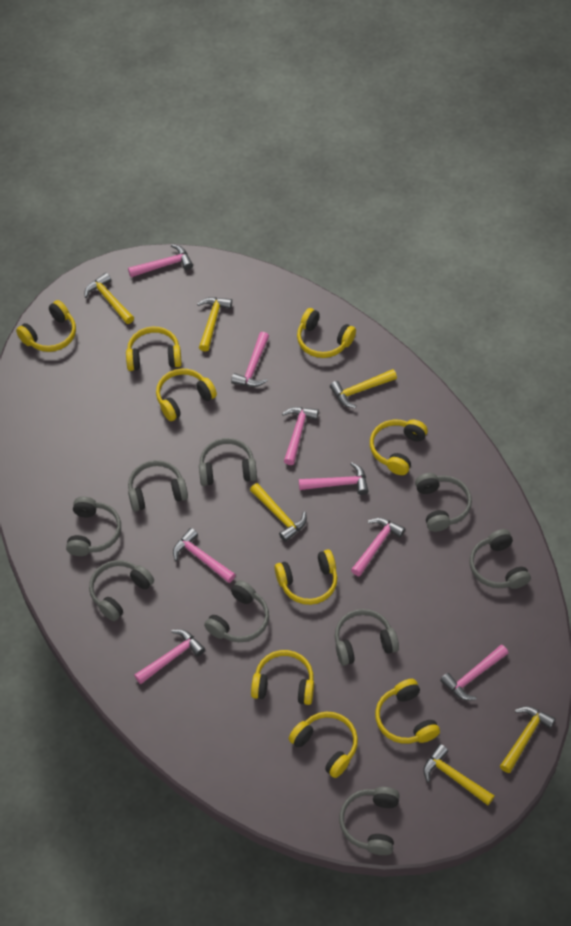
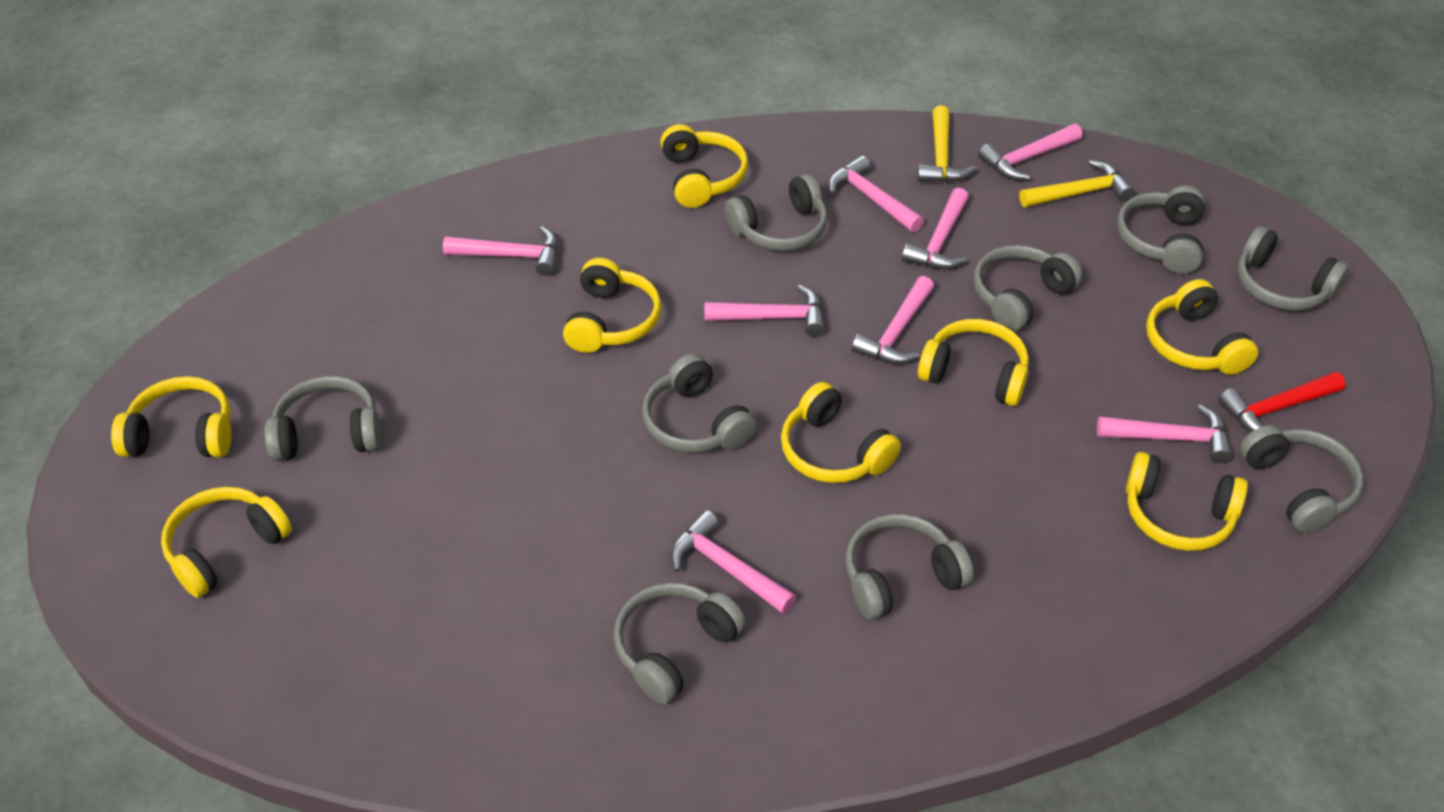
red hammer: 0 -> 1
yellow hammer: 6 -> 2
yellow headphones: 9 -> 8

